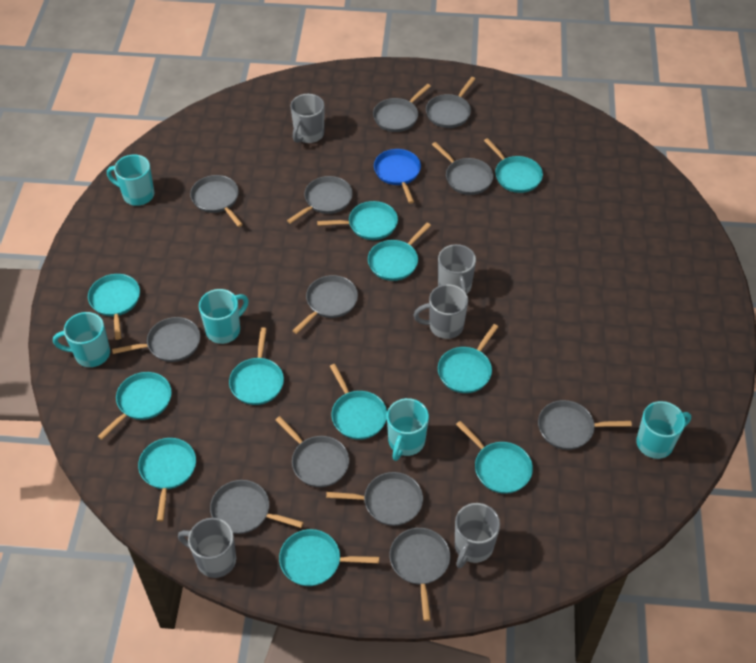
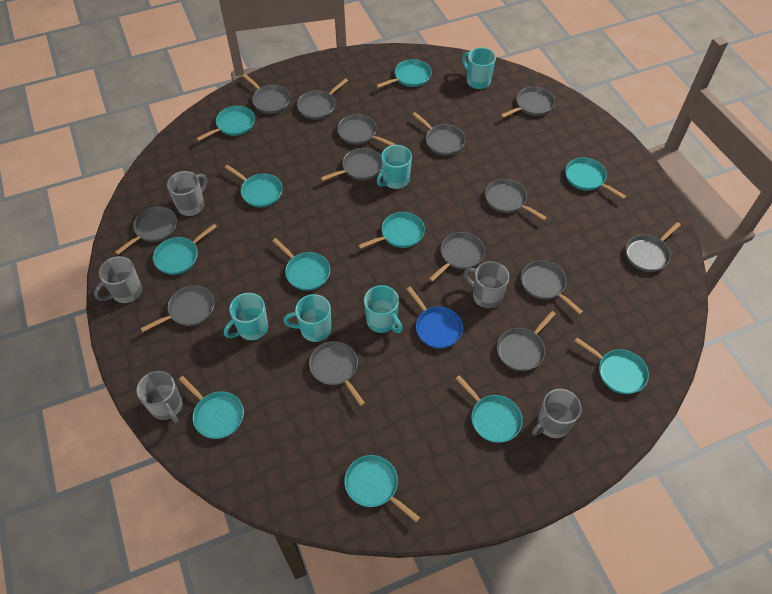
grey pan: 12 -> 14

